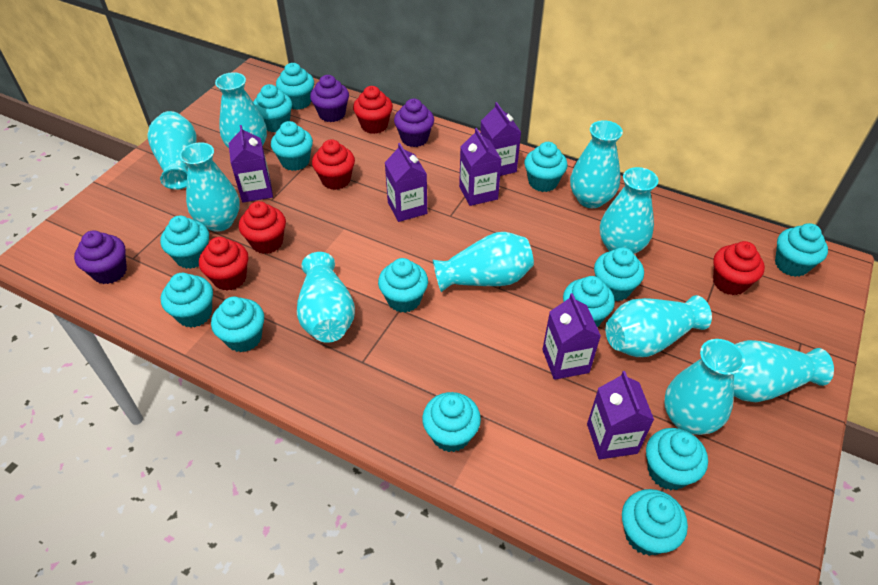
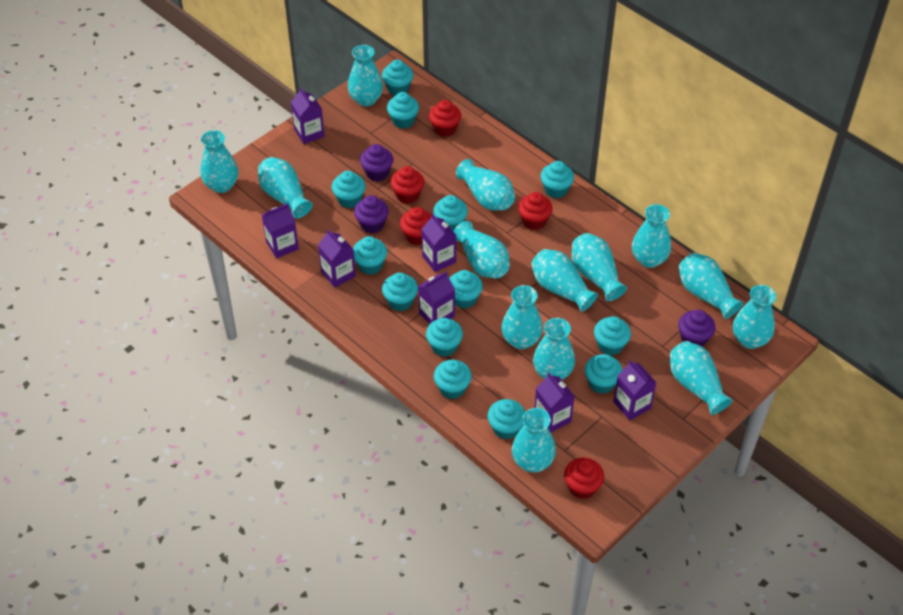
purple carton: 6 -> 7
turquoise cupcake: 14 -> 13
turquoise vase: 10 -> 14

